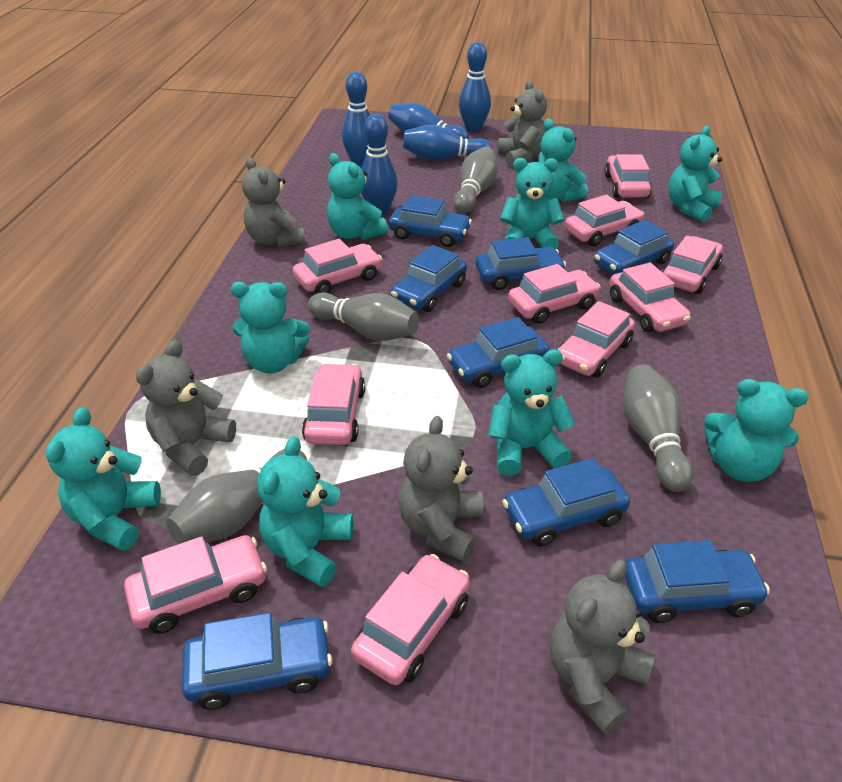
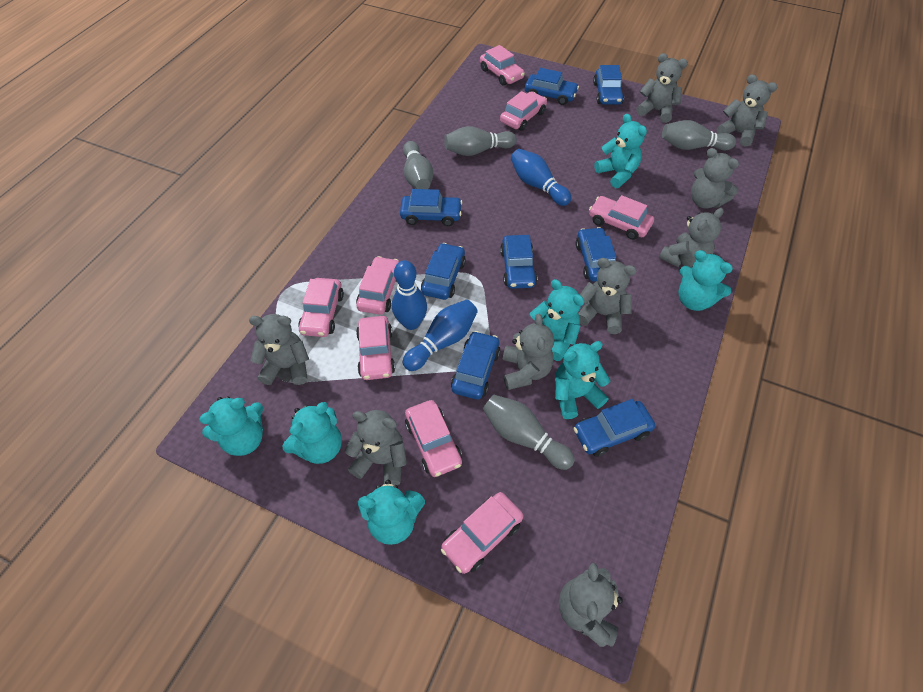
blue bowling pin: 5 -> 3
grey teddy bear: 5 -> 9
pink car: 10 -> 8
turquoise teddy bear: 9 -> 7

